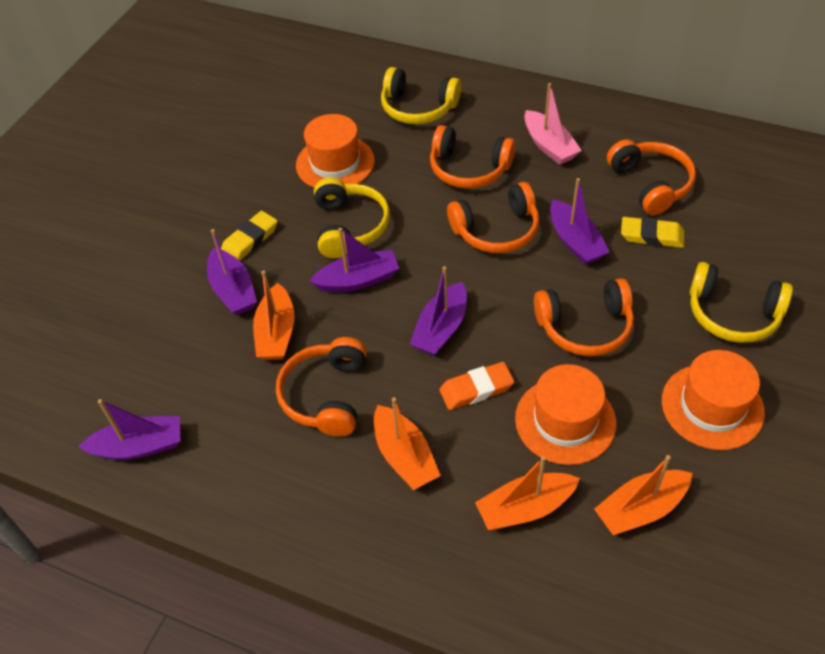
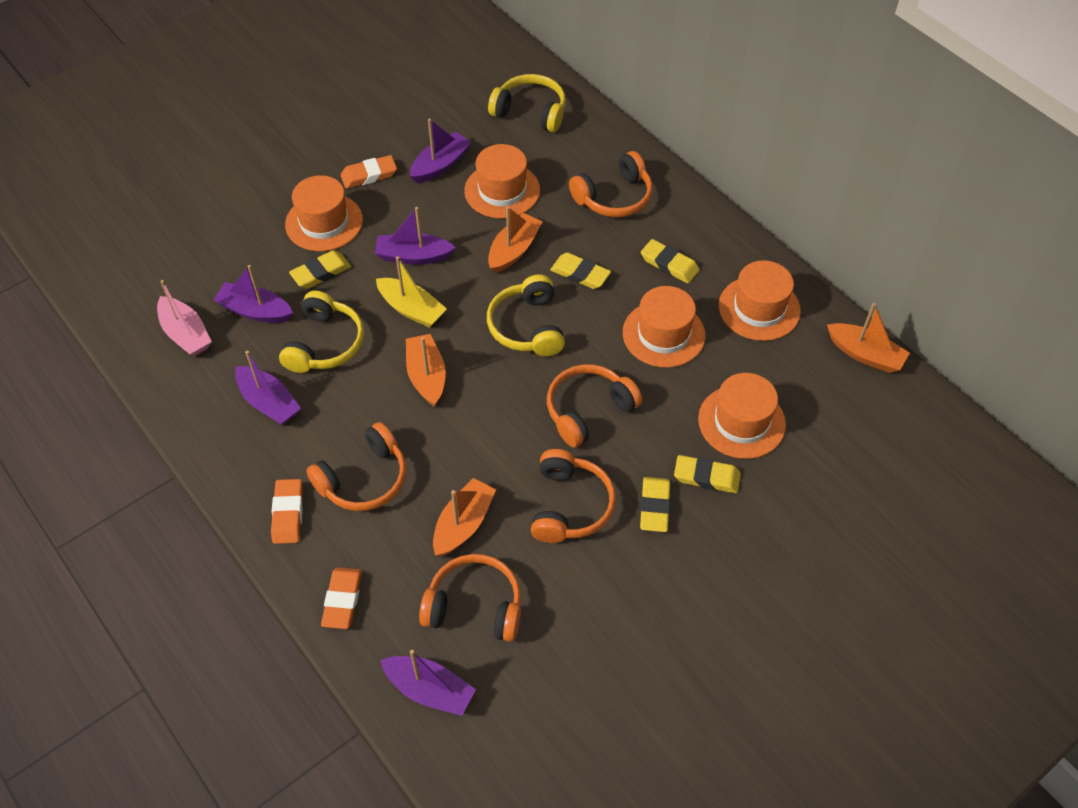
orange eraser: 1 -> 3
orange hat: 3 -> 5
yellow boat: 0 -> 1
yellow eraser: 2 -> 5

